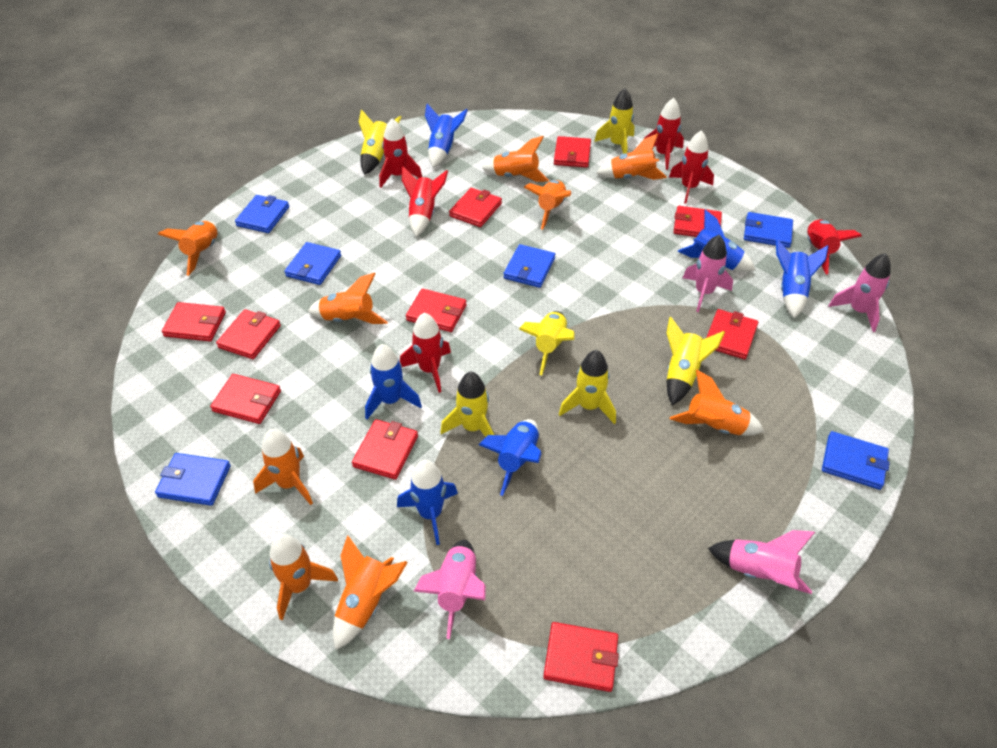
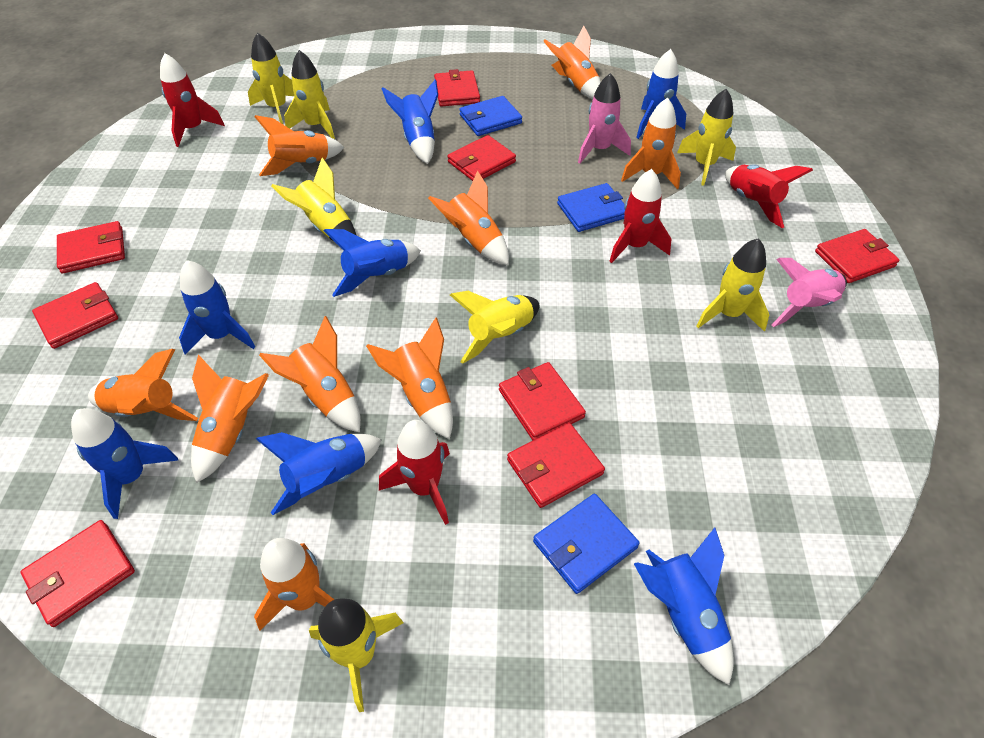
blue rocket: 6 -> 7
blue wallet: 6 -> 3
pink rocket: 4 -> 2
red rocket: 6 -> 4
red wallet: 10 -> 8
yellow rocket: 6 -> 7

